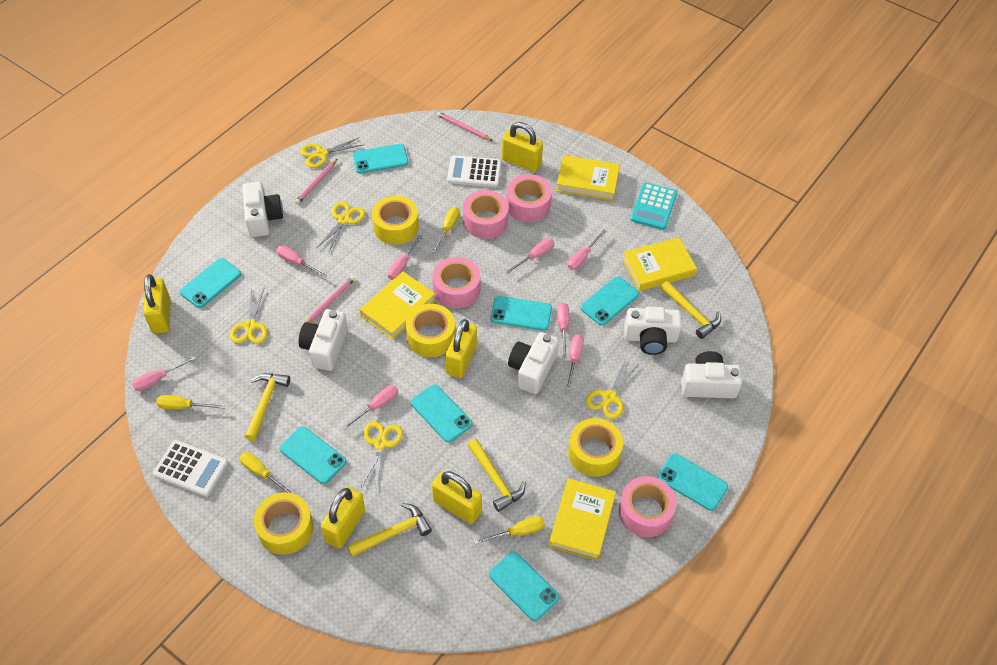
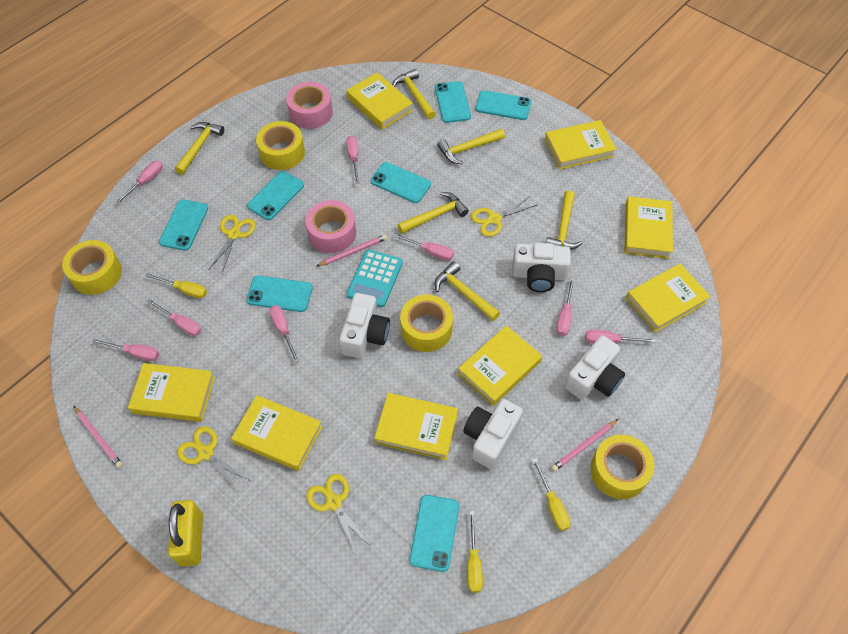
pink tape: 4 -> 2
turquoise phone: 8 -> 7
white calculator: 2 -> 0
white camera: 5 -> 4
yellow book: 4 -> 8
yellow hammer: 4 -> 6
yellow padlock: 5 -> 1
yellow scissors: 5 -> 4
yellow screwdriver: 4 -> 3

